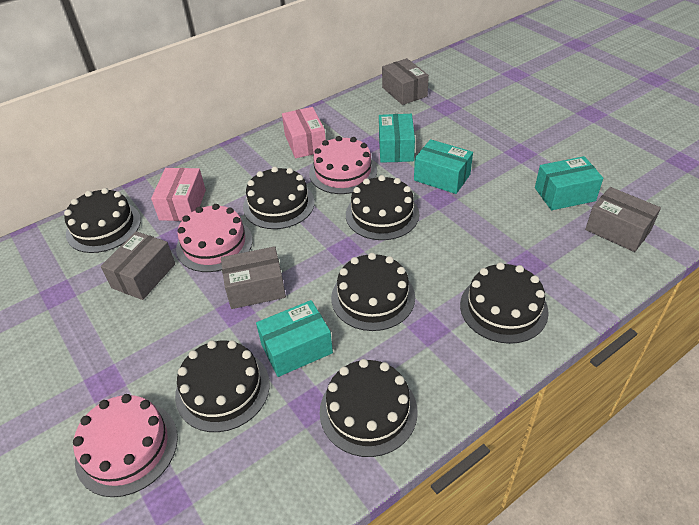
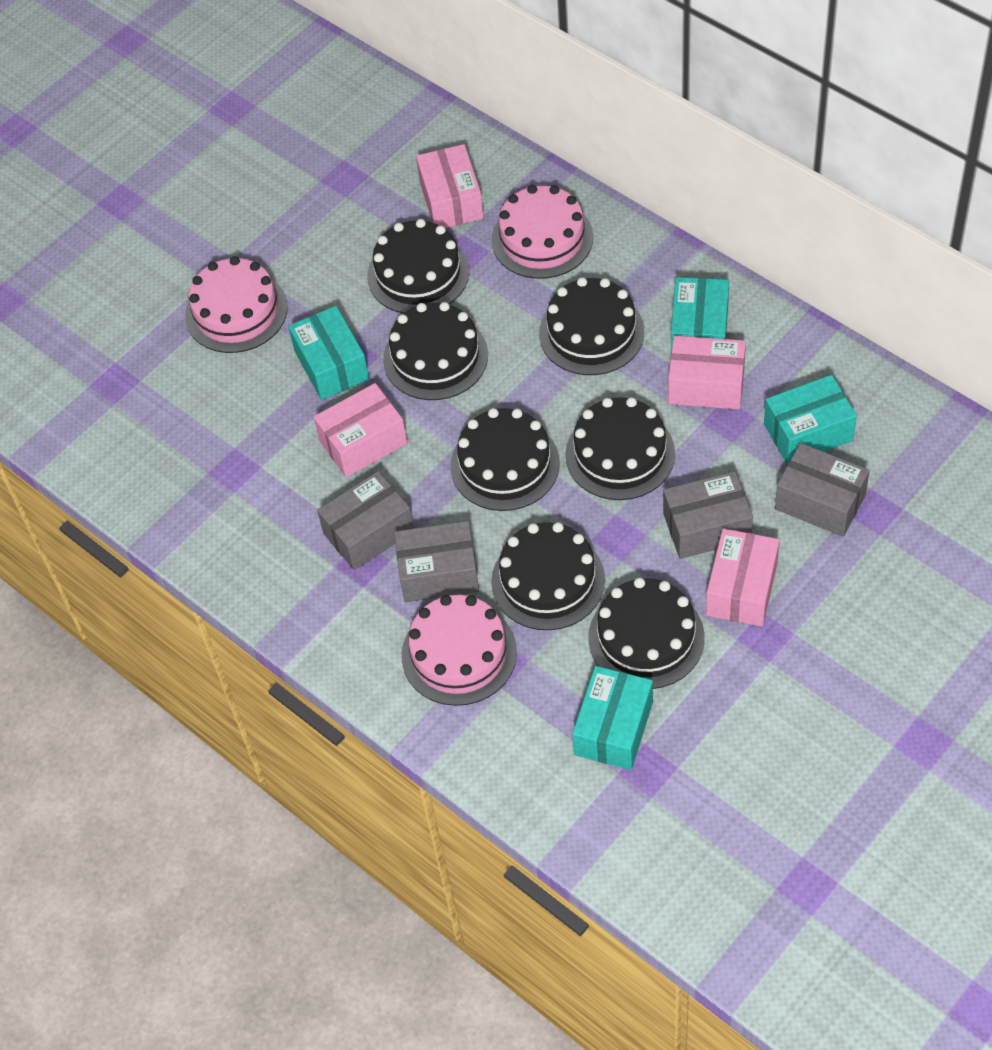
pink box: 2 -> 4

